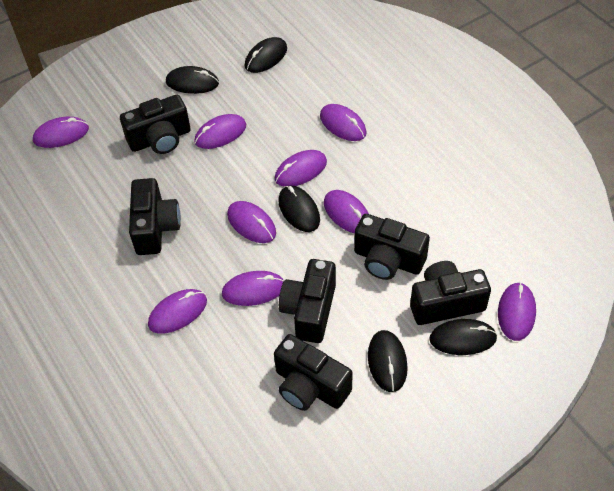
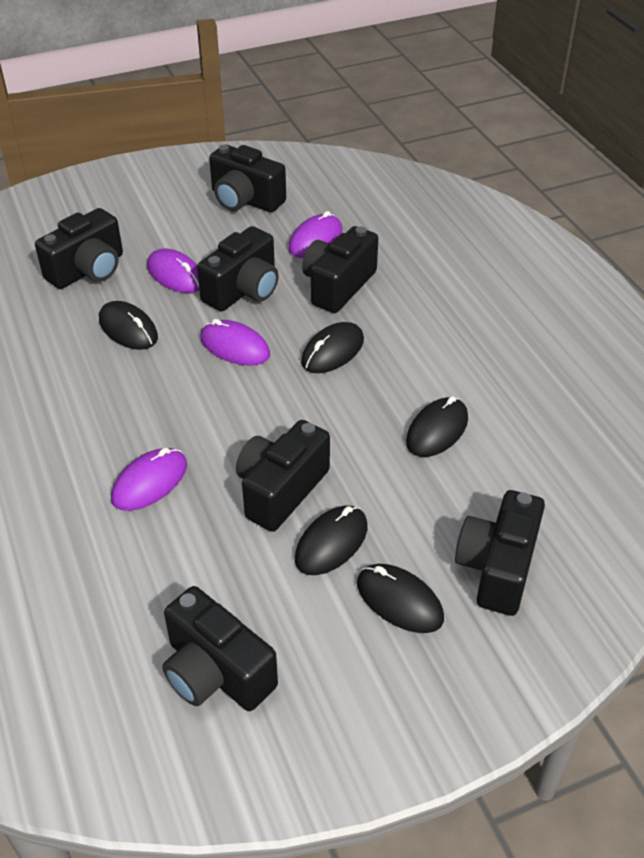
black camera: 6 -> 7
purple mouse: 9 -> 4

